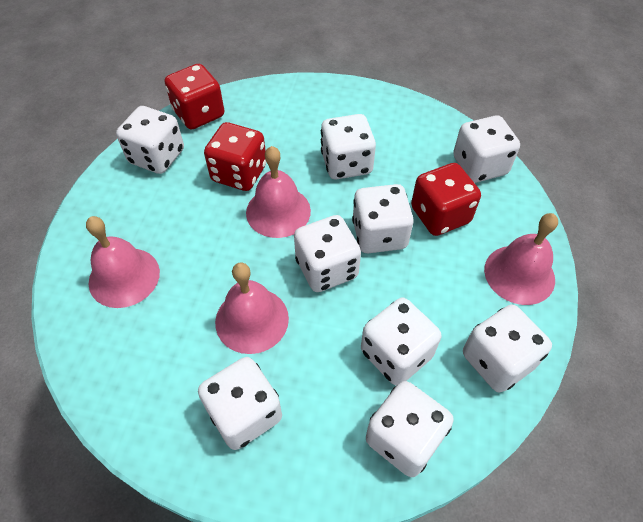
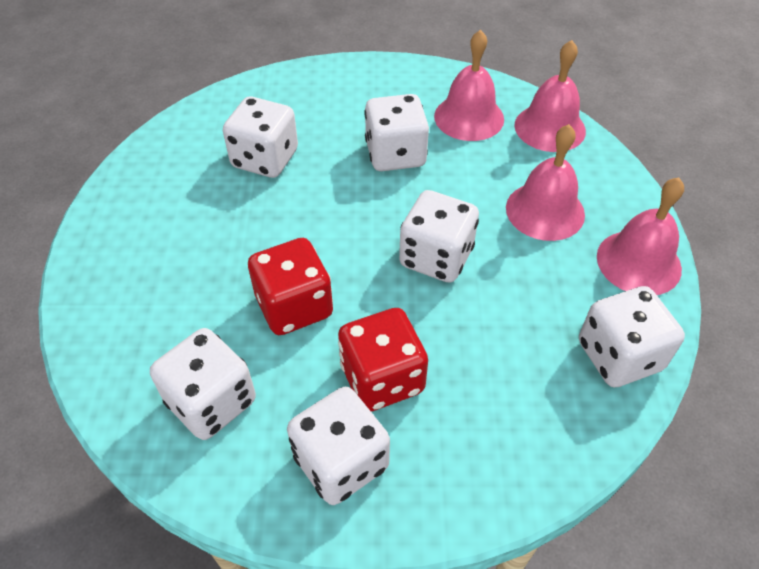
red dice: 3 -> 2
white dice: 9 -> 6

